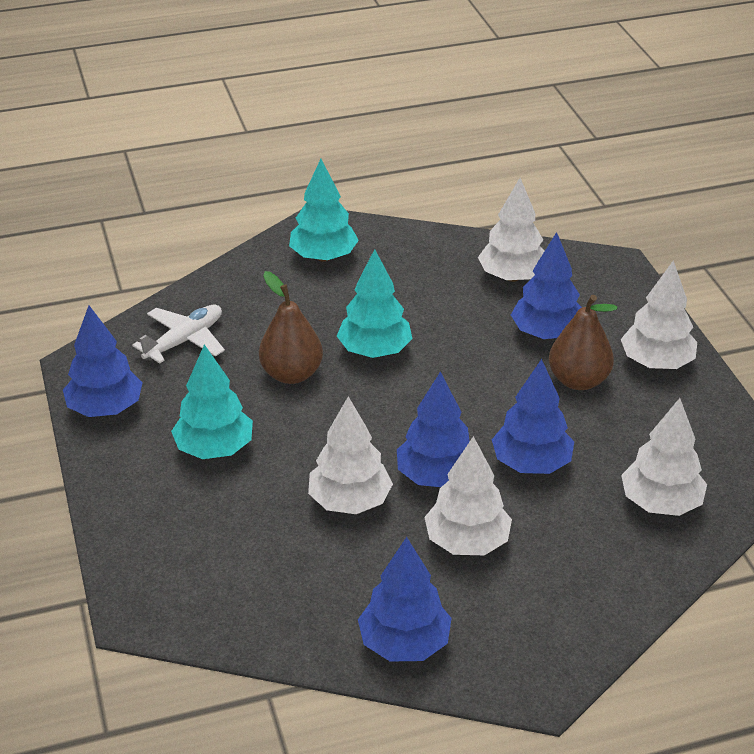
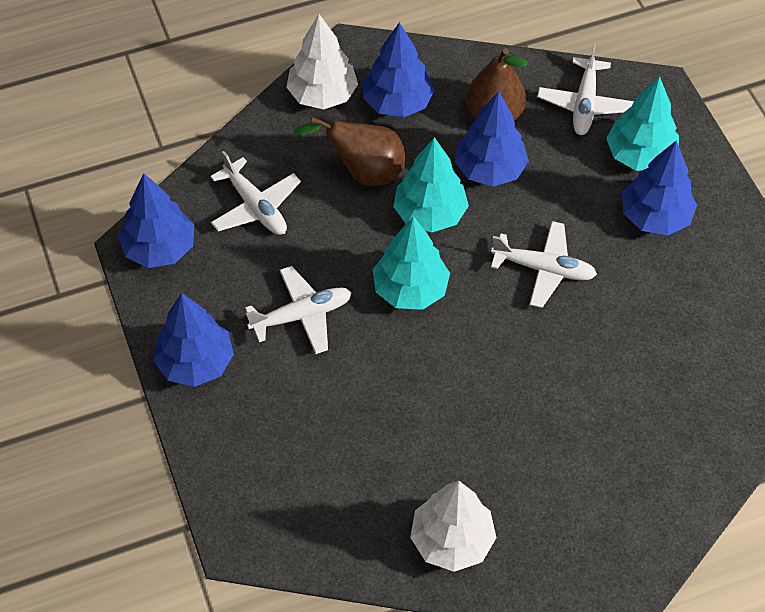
white plane: 1 -> 4
white tree: 5 -> 2

